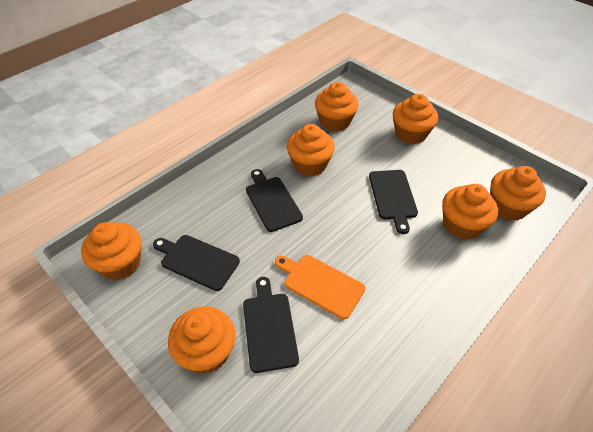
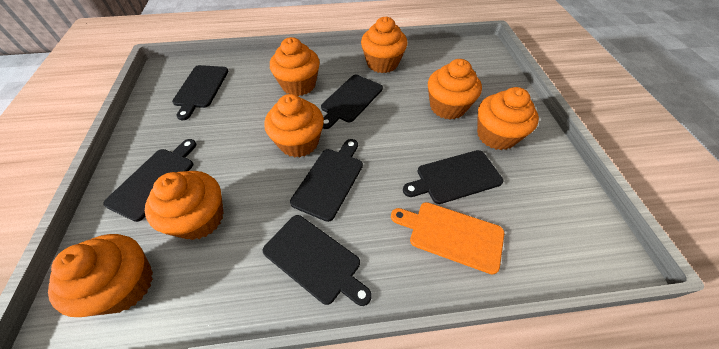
black cutting board: 4 -> 6

